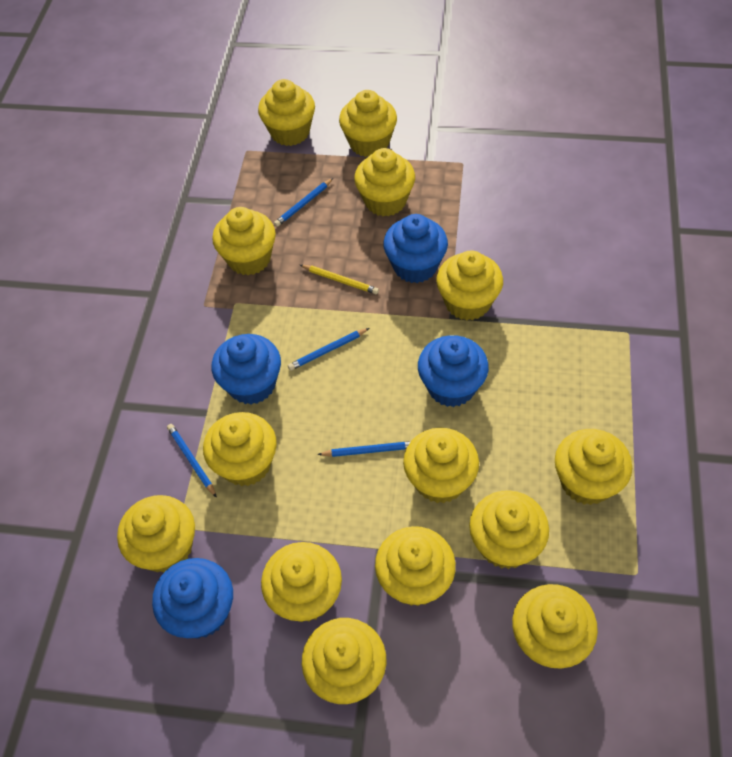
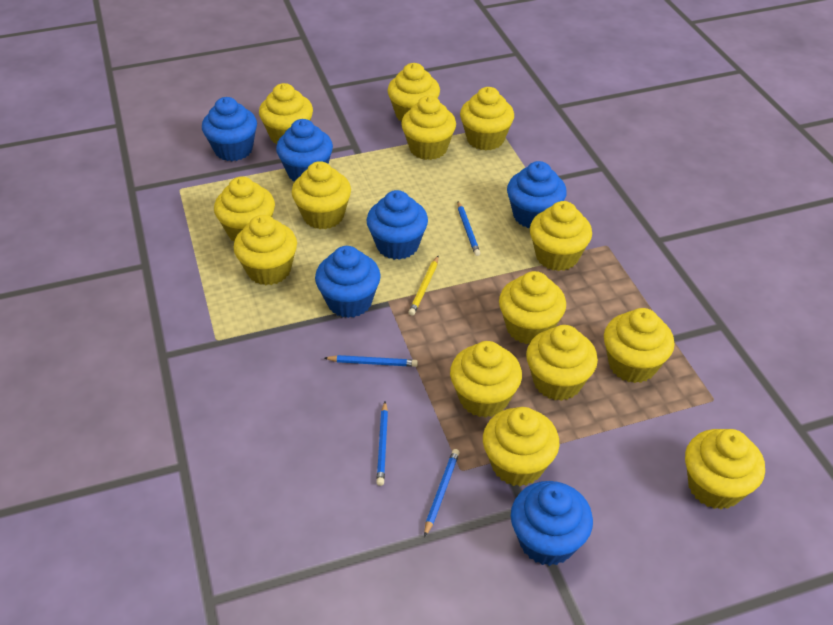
blue cupcake: 4 -> 6

